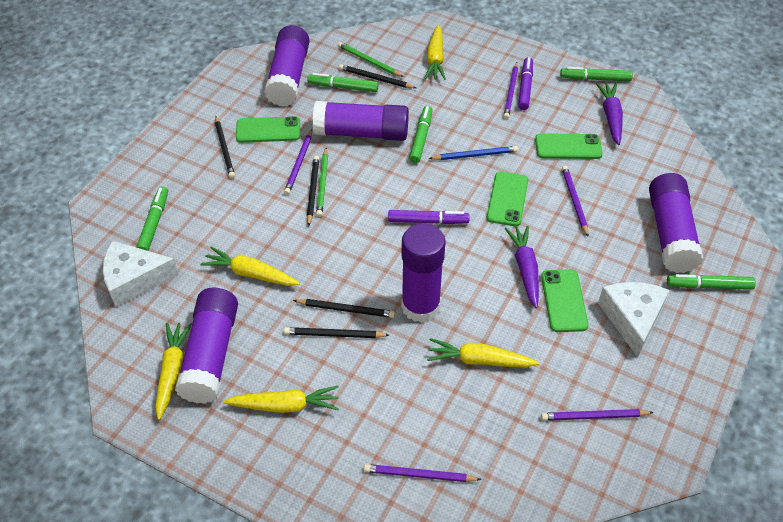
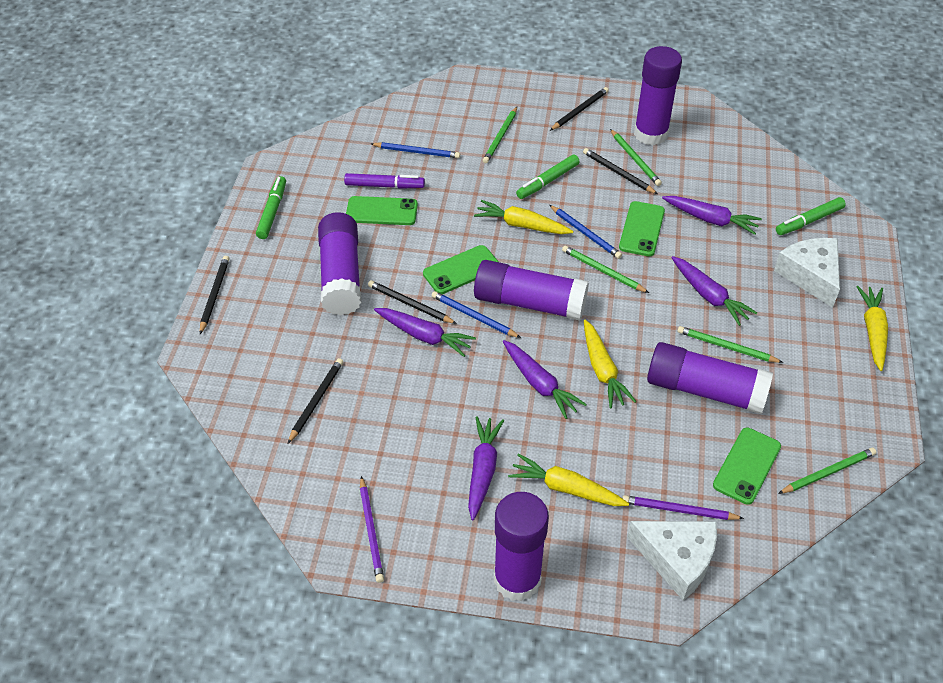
blue pencil: 1 -> 3
green marker: 5 -> 3
green pencil: 2 -> 5
purple carrot: 2 -> 5
purple marker: 2 -> 1
purple pencil: 5 -> 2
yellow carrot: 5 -> 4

